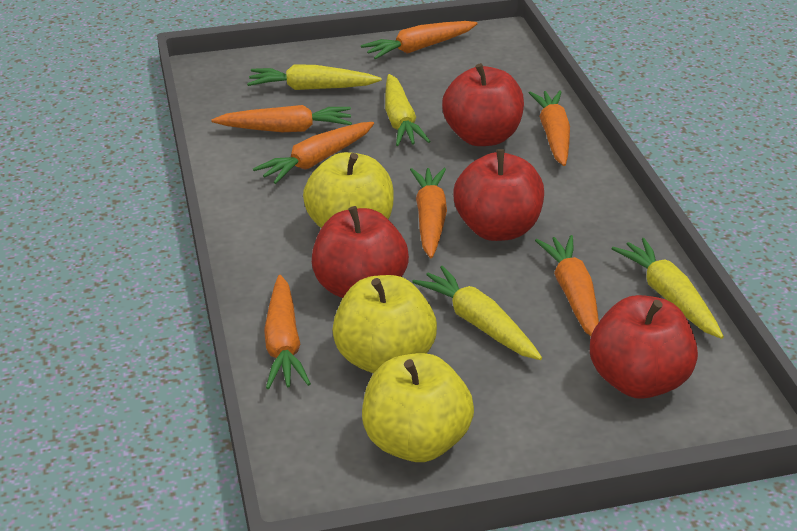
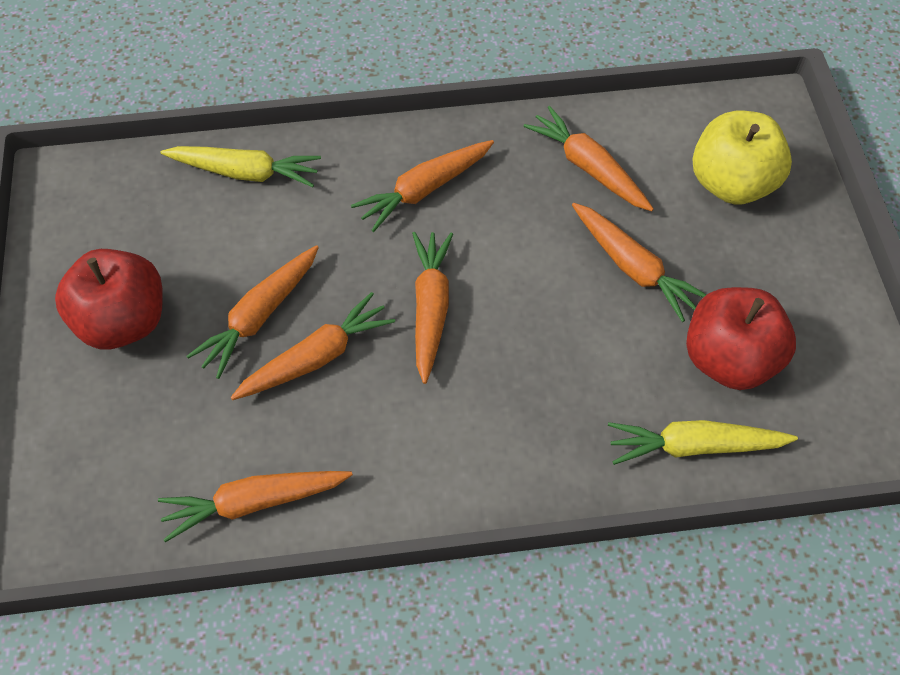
red apple: 4 -> 2
yellow apple: 3 -> 1
yellow carrot: 4 -> 2

